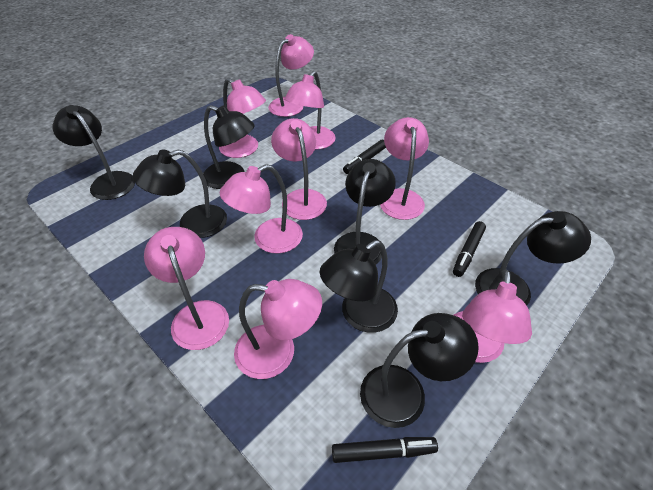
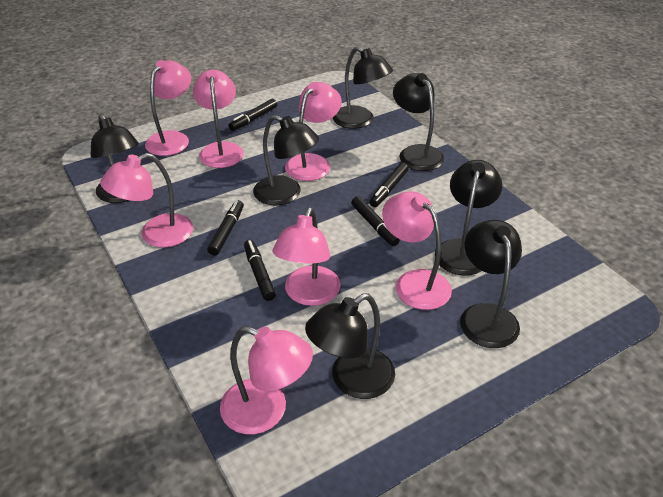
black marker: 3 -> 5
pink lamp: 9 -> 7

